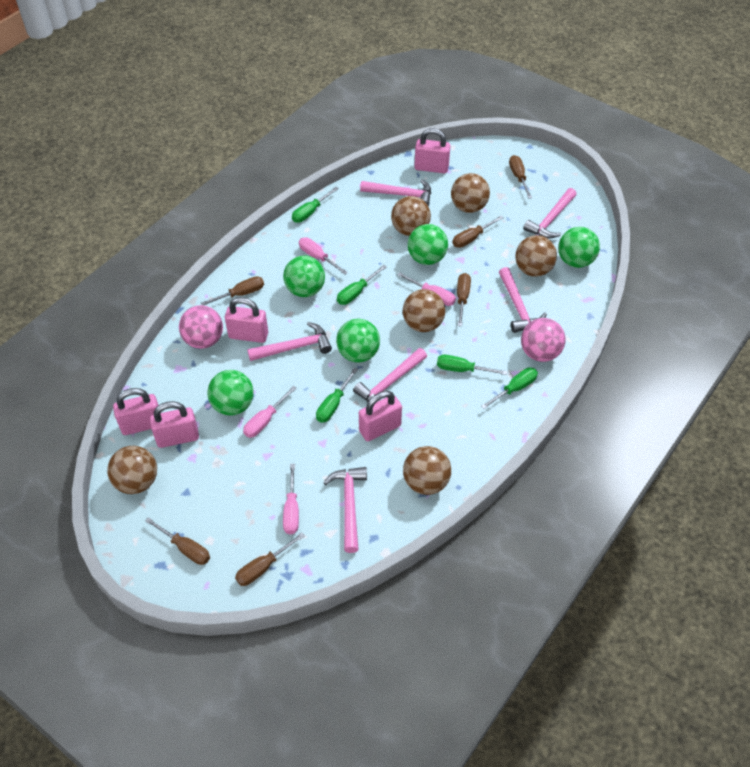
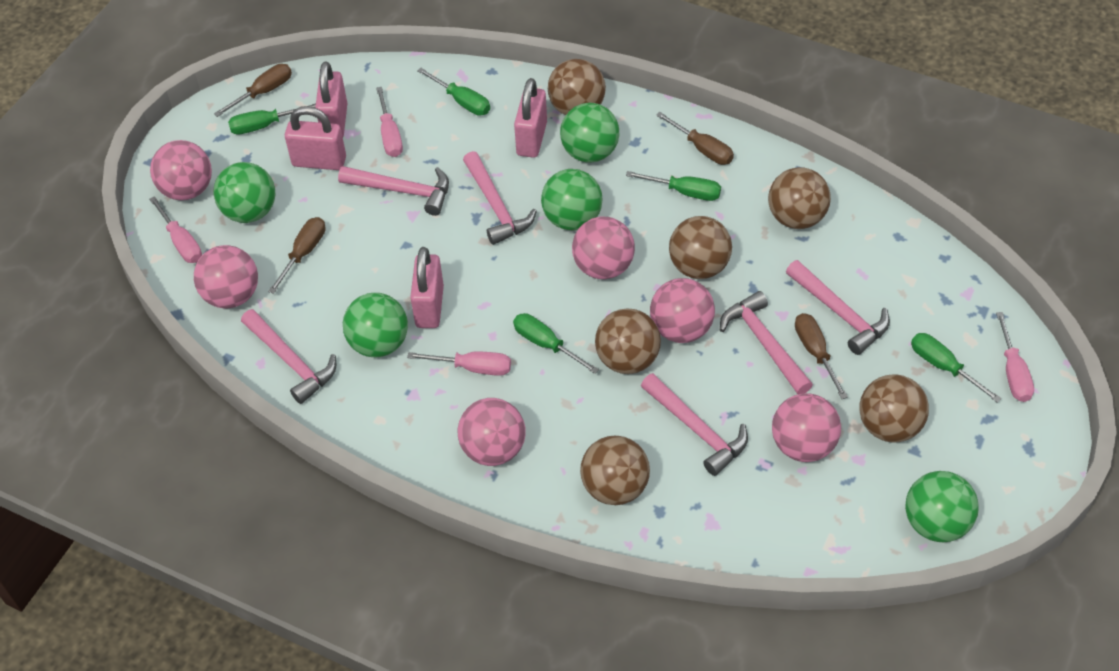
brown screwdriver: 6 -> 4
pink ball: 2 -> 6
pink padlock: 5 -> 4

